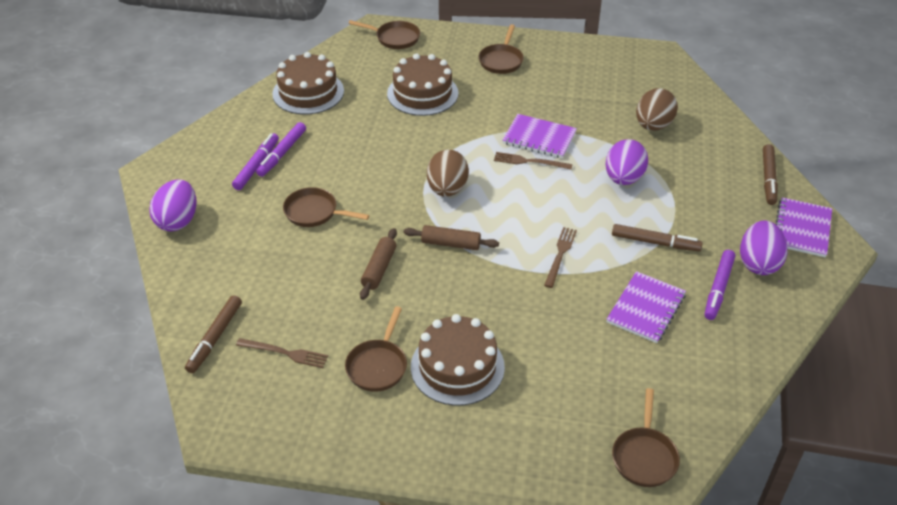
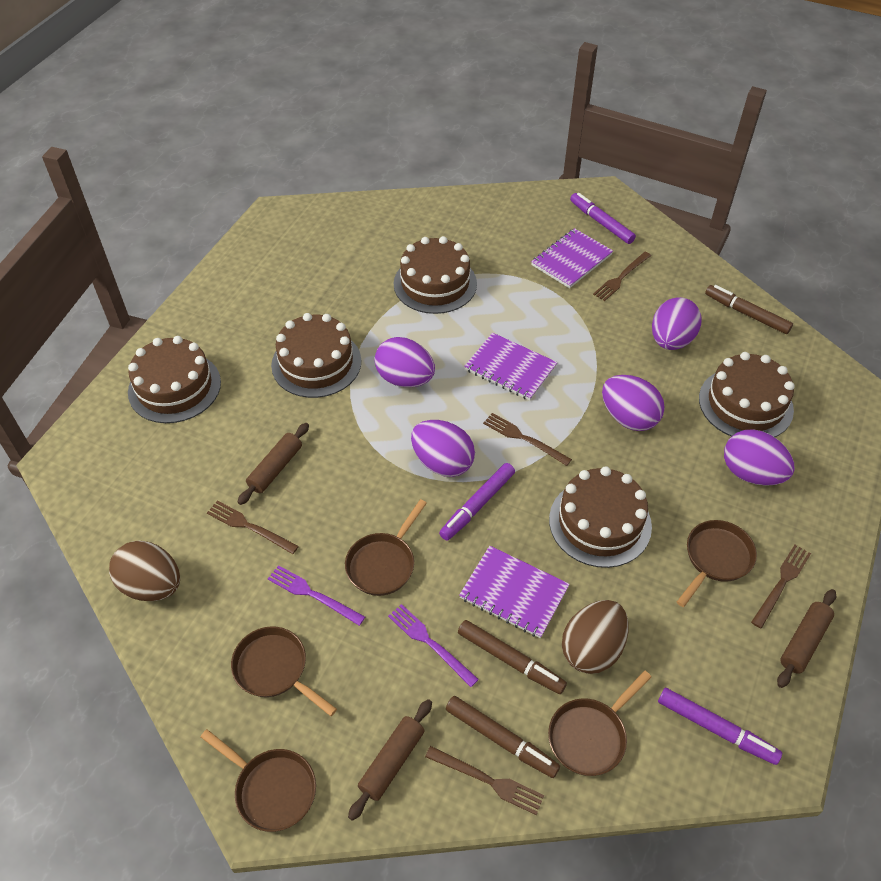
brown cake: 3 -> 5
brown fork: 3 -> 5
brown rolling pin: 2 -> 3
purple egg: 3 -> 5
purple fork: 0 -> 2

